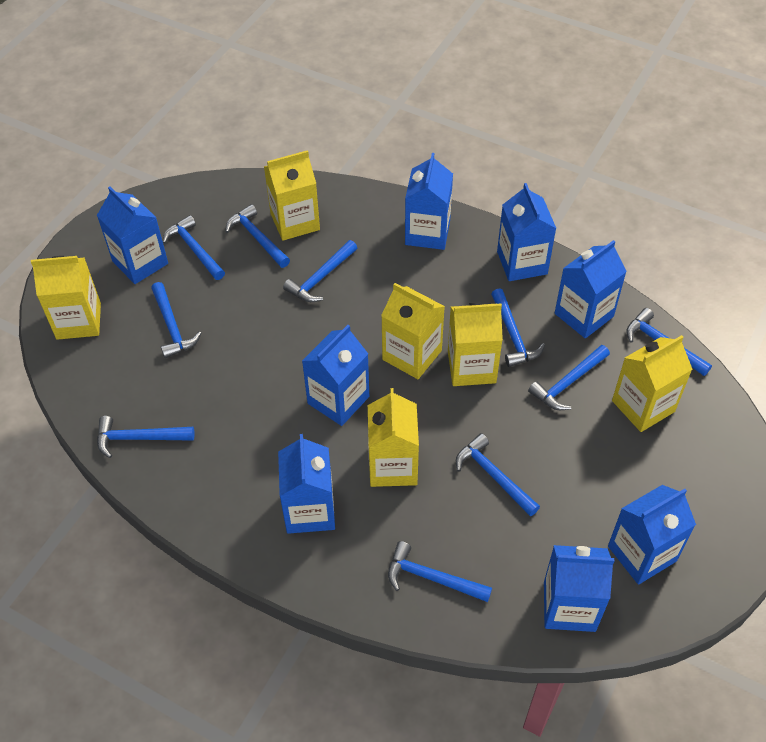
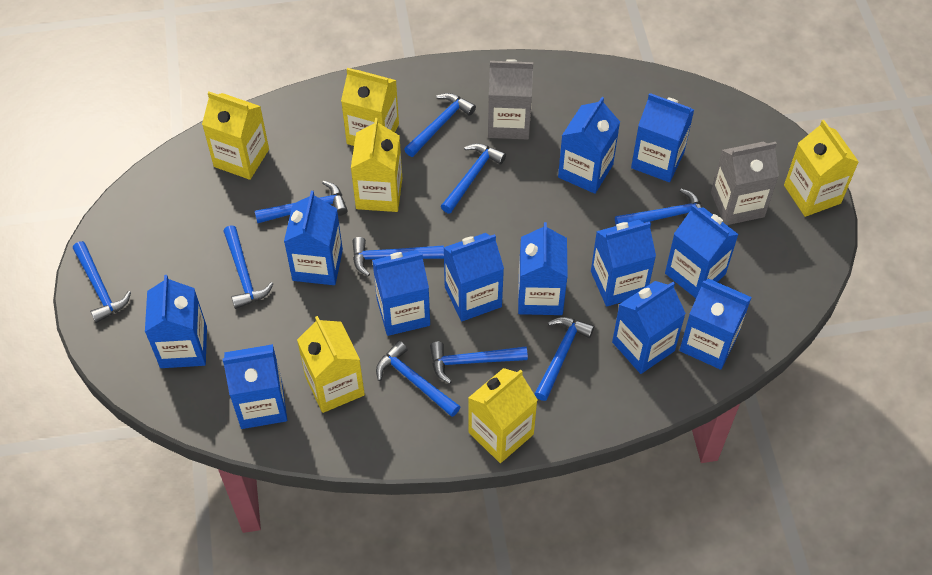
blue carton: 8 -> 12
grey carton: 0 -> 2

